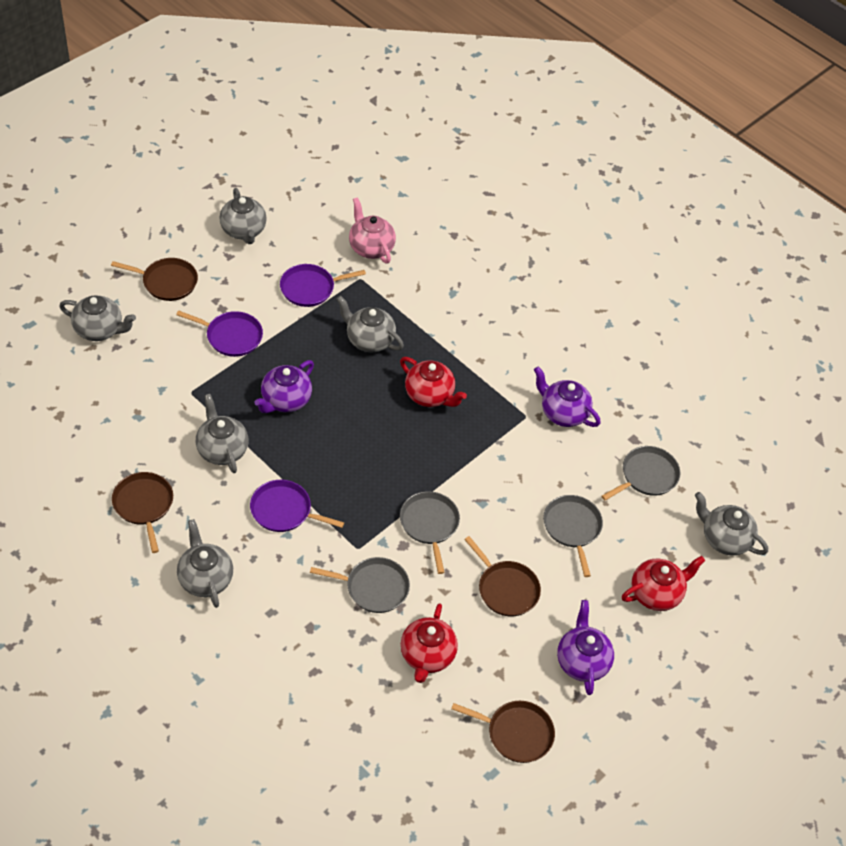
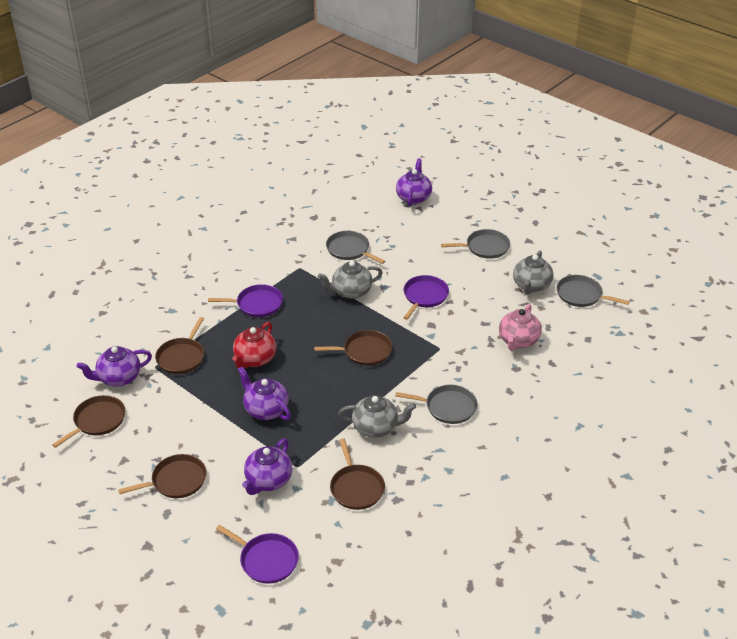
brown pan: 4 -> 5
grey teapot: 6 -> 3
purple teapot: 3 -> 4
red teapot: 3 -> 1

